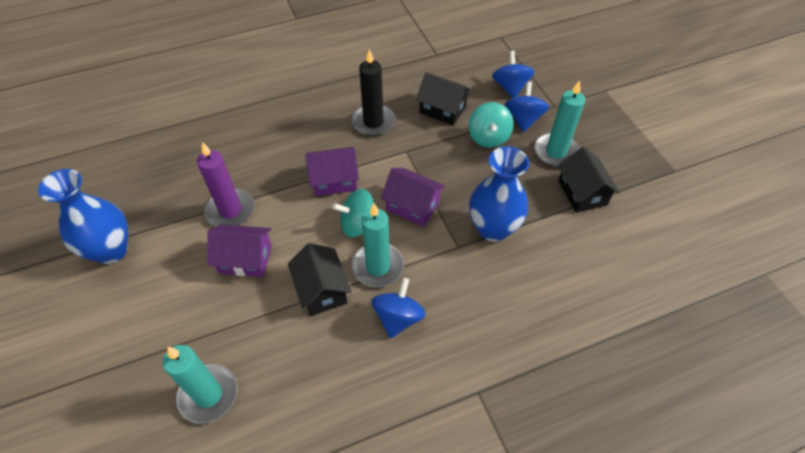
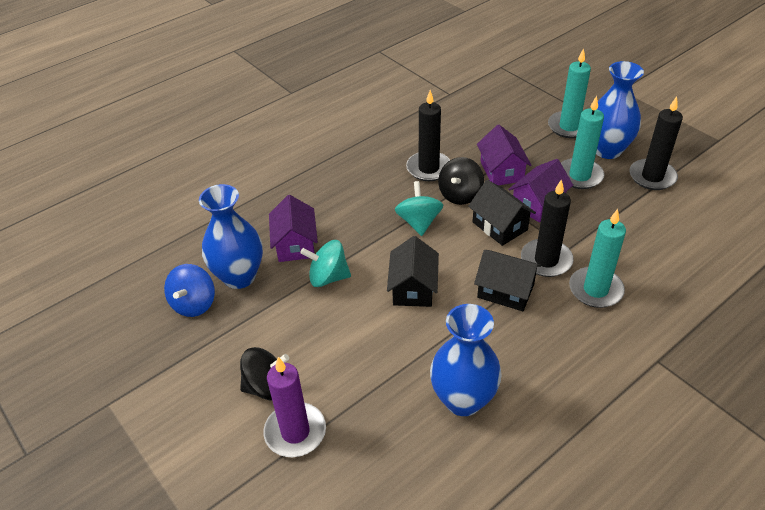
black candle: 1 -> 3
black spinning top: 0 -> 2
blue spinning top: 3 -> 1
blue vase: 2 -> 3

